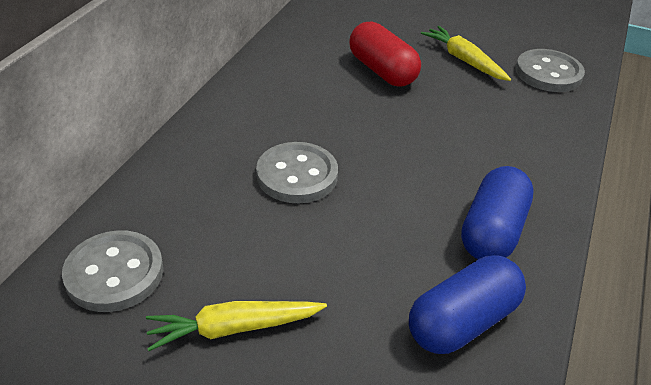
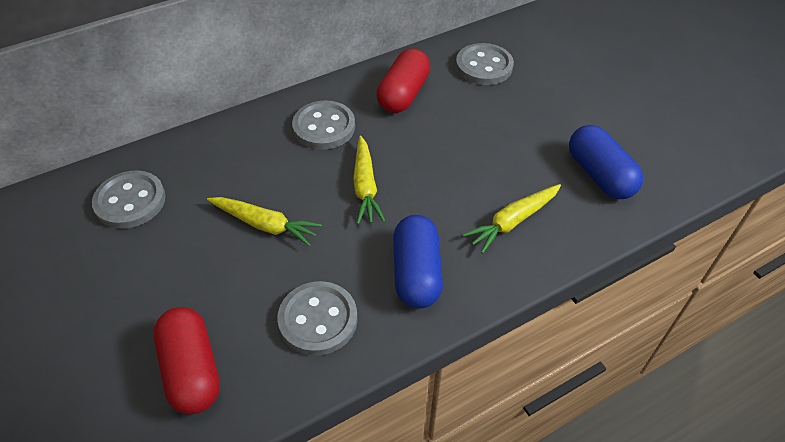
grey button: 3 -> 4
red capsule: 1 -> 2
yellow carrot: 2 -> 3

